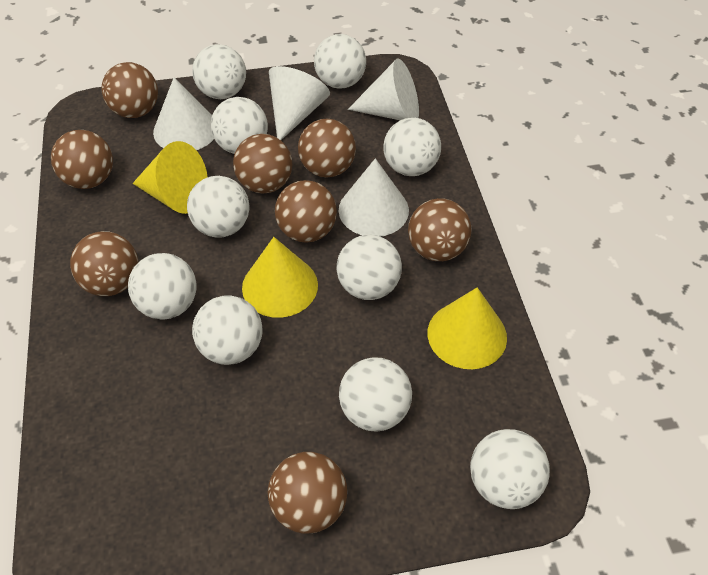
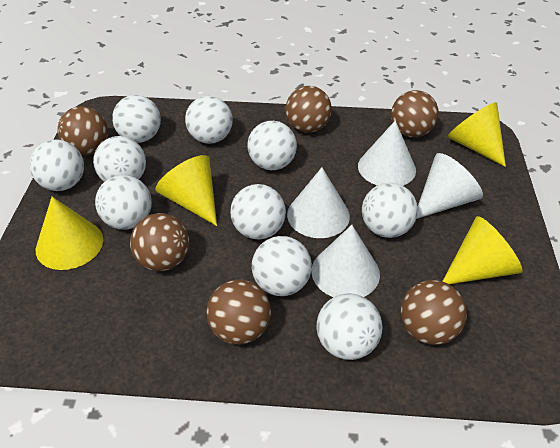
brown ball: 8 -> 6
yellow cone: 3 -> 4

